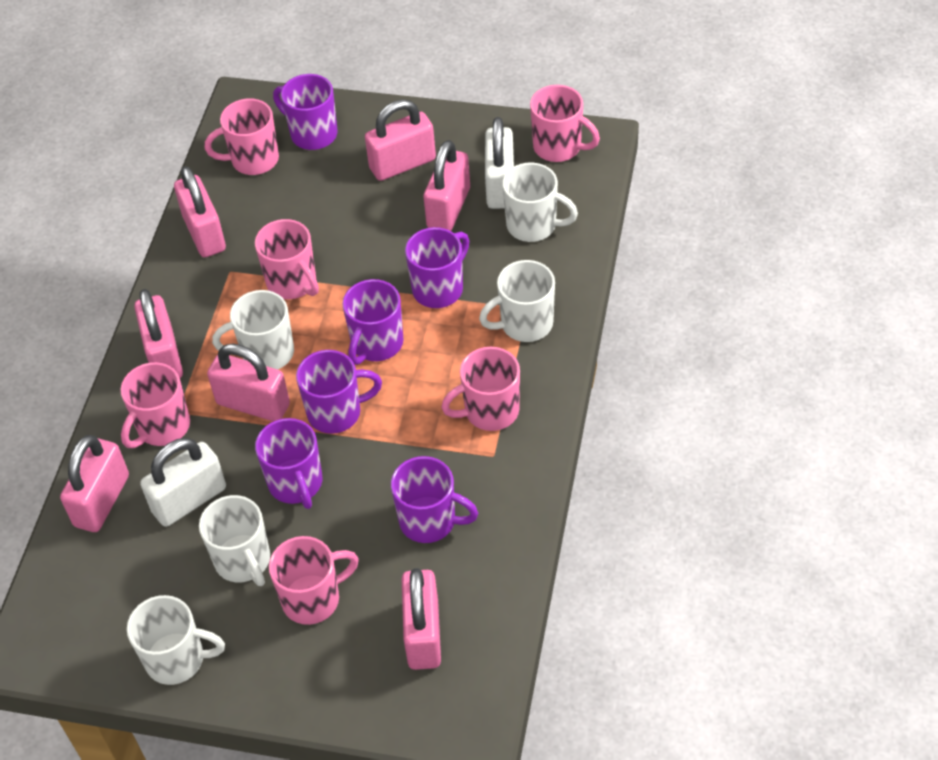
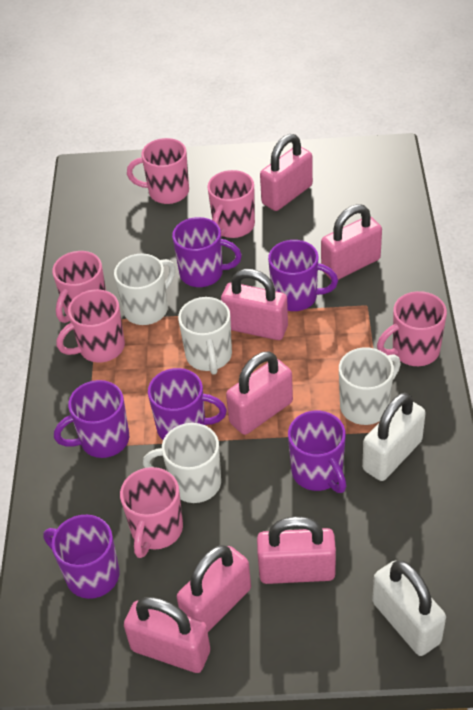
white mug: 5 -> 4

